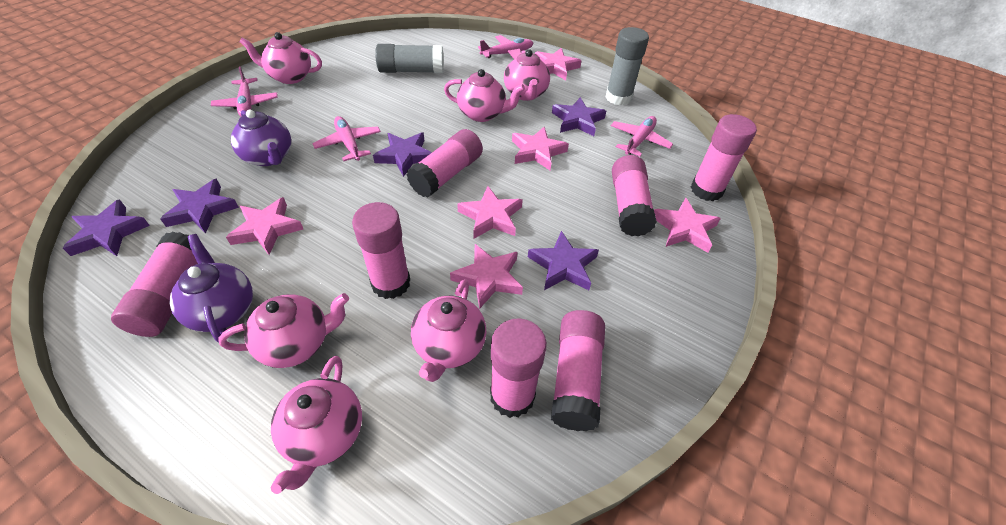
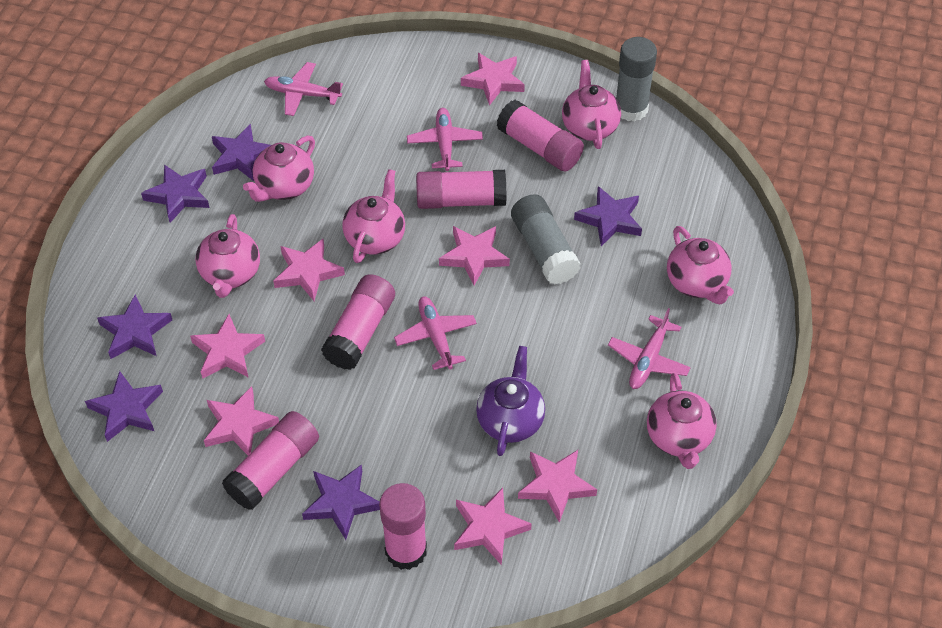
pink glue stick: 7 -> 5
pink star: 6 -> 7
purple star: 5 -> 6
purple teapot: 2 -> 1

